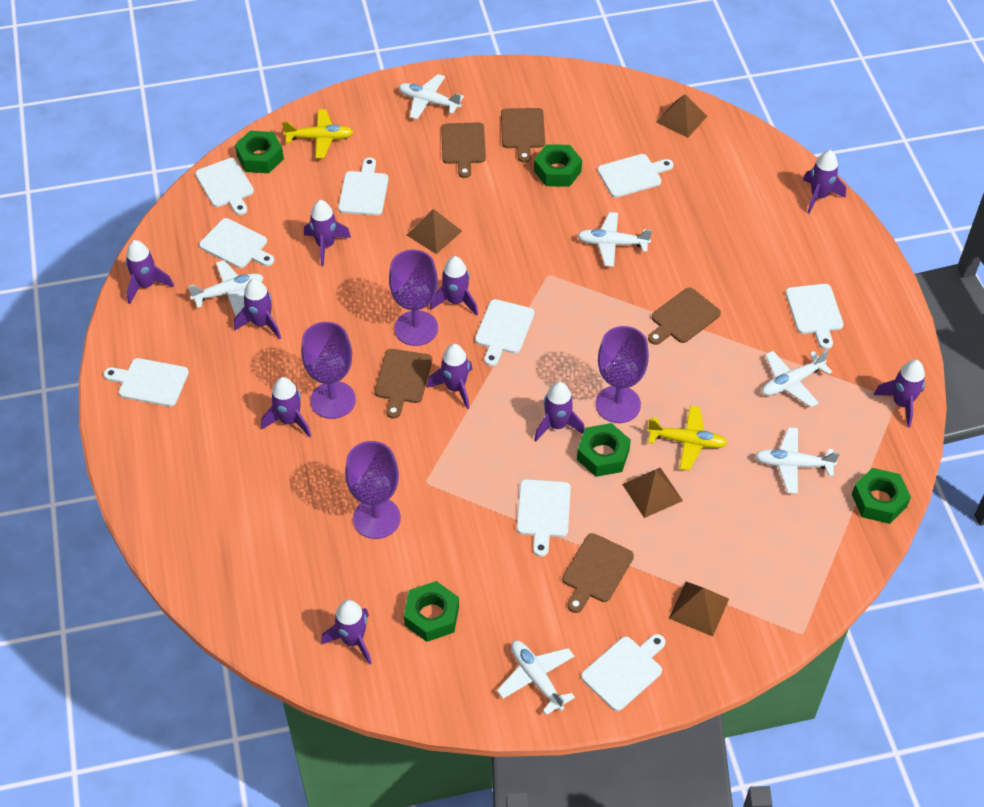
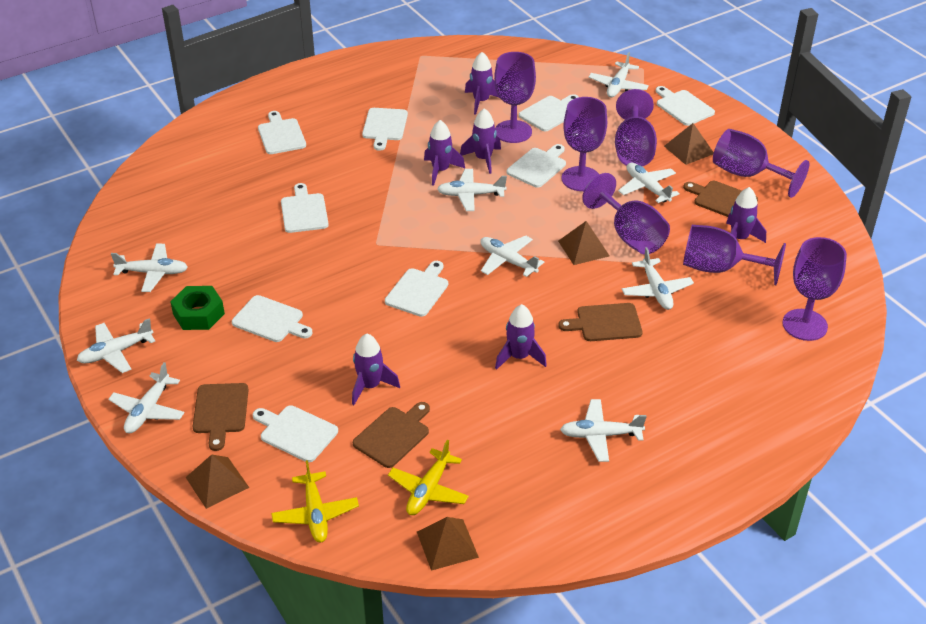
brown cutting board: 5 -> 4
green nut: 5 -> 1
purple goblet: 4 -> 7
purple rocket: 10 -> 6
white plane: 6 -> 9

